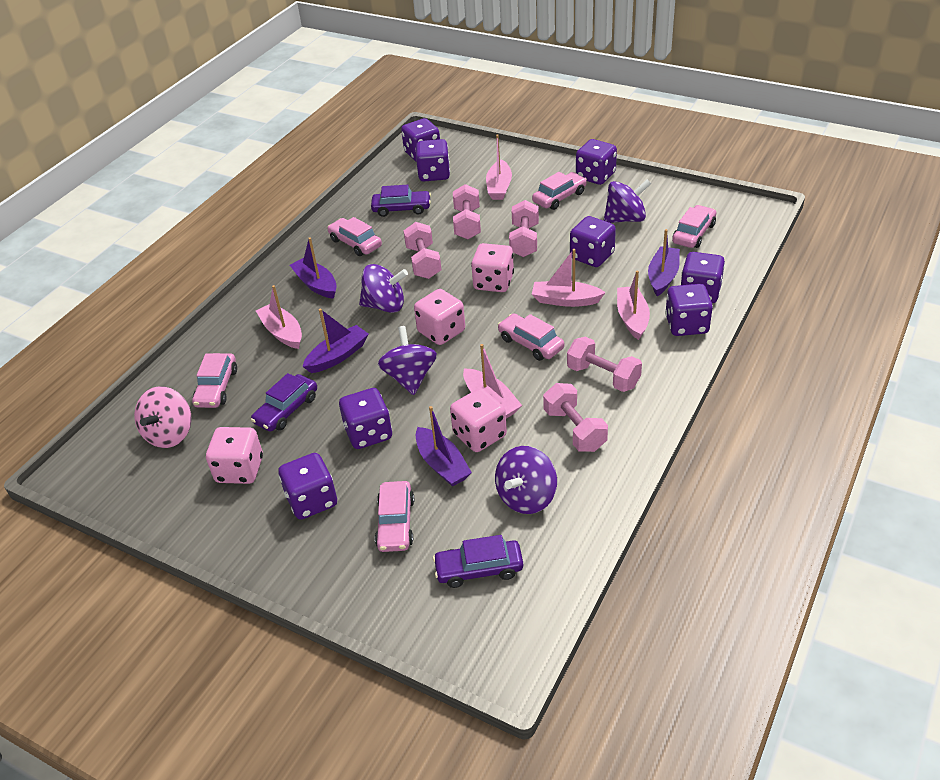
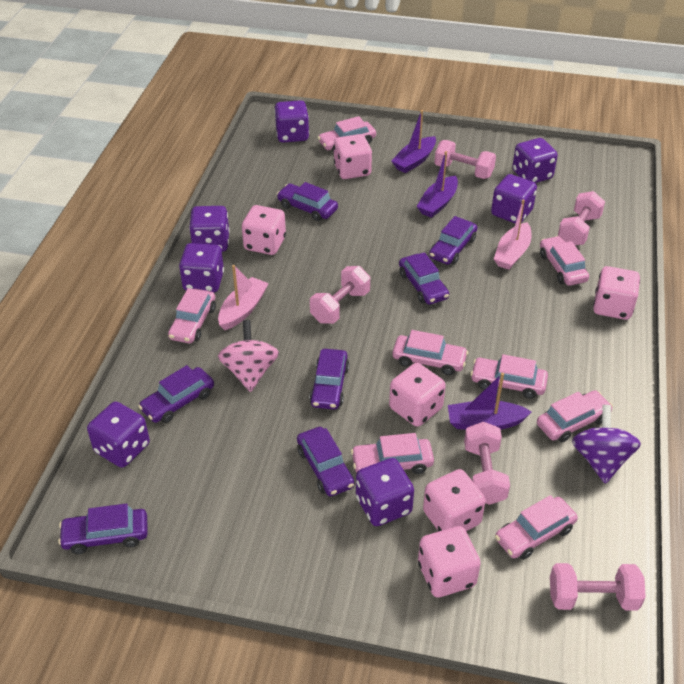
pink boat: 5 -> 2
pink car: 6 -> 8
pink dice: 4 -> 6
purple boat: 4 -> 3
purple car: 3 -> 7
purple dice: 8 -> 7
purple spinning top: 4 -> 1

